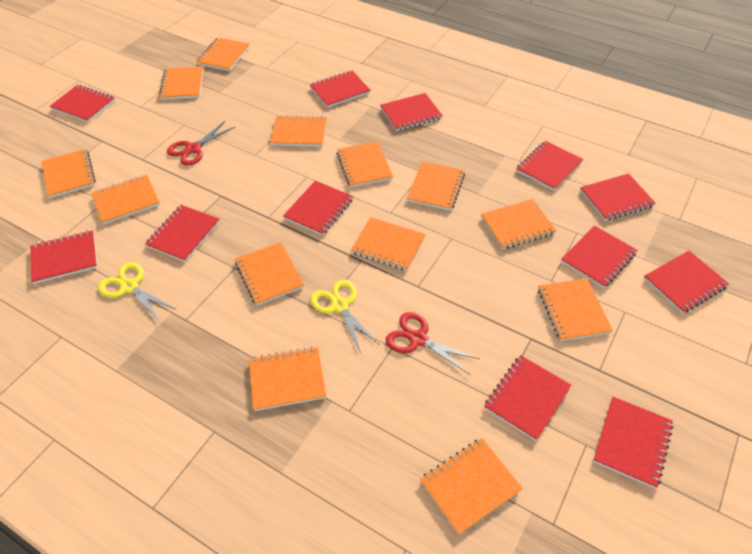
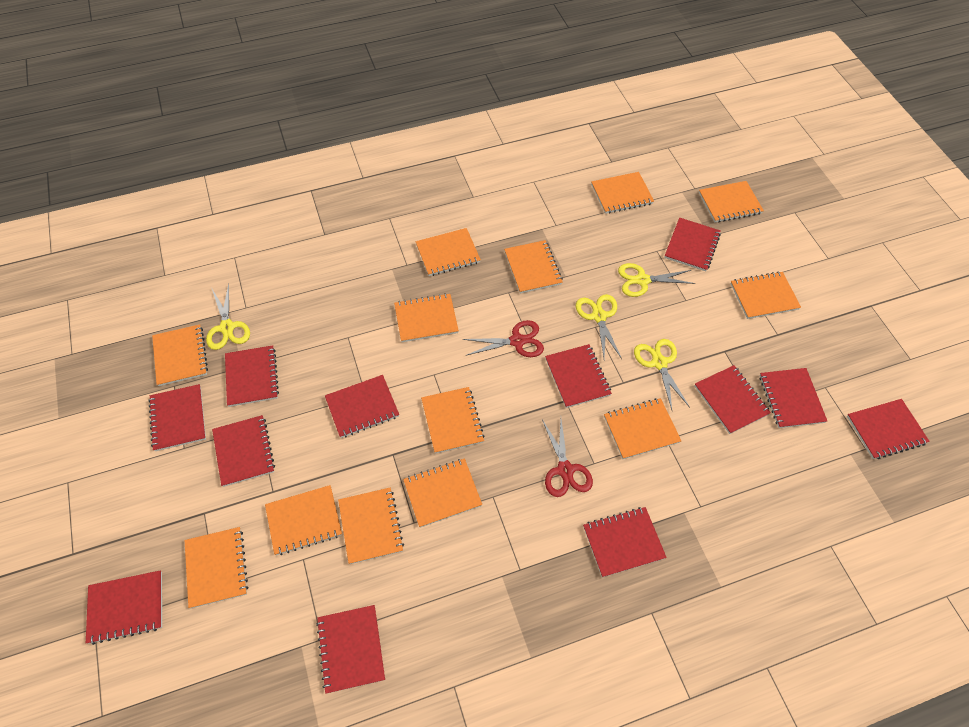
yellow scissors: 2 -> 4

